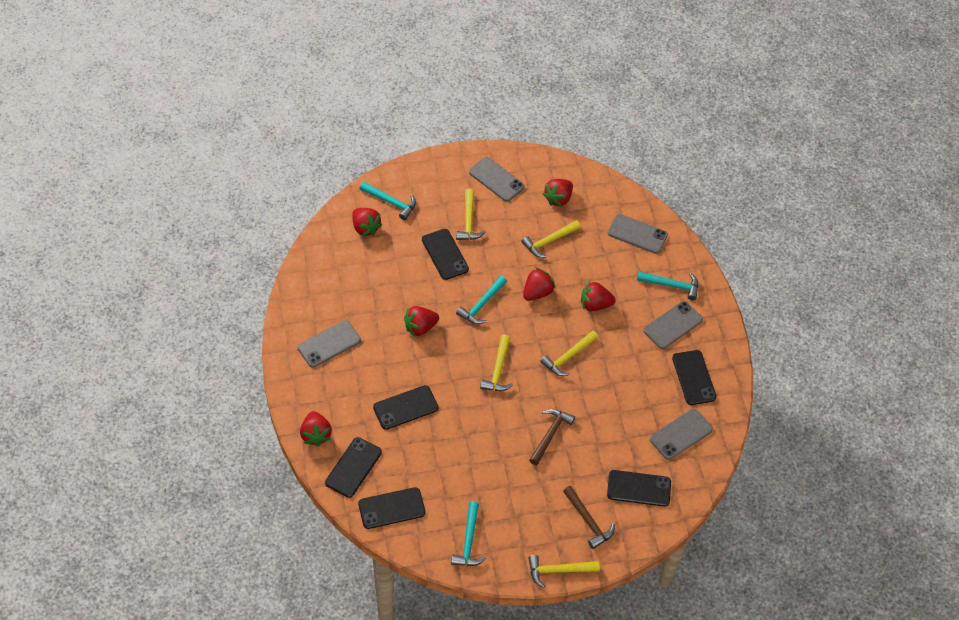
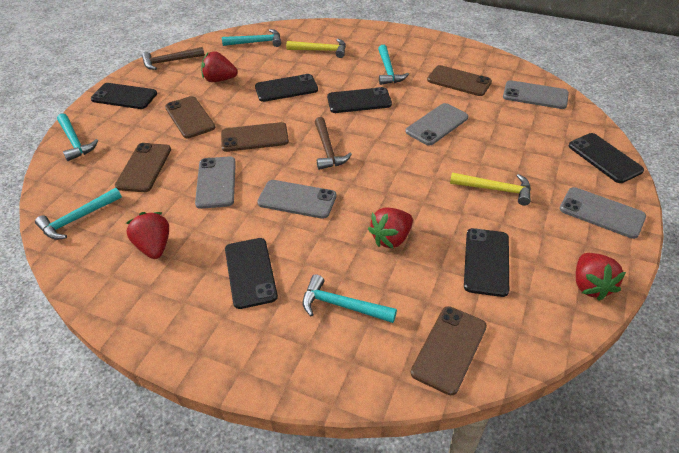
brown phone: 0 -> 5
red strawberry: 6 -> 4
turquoise hammer: 4 -> 5
yellow hammer: 5 -> 2

